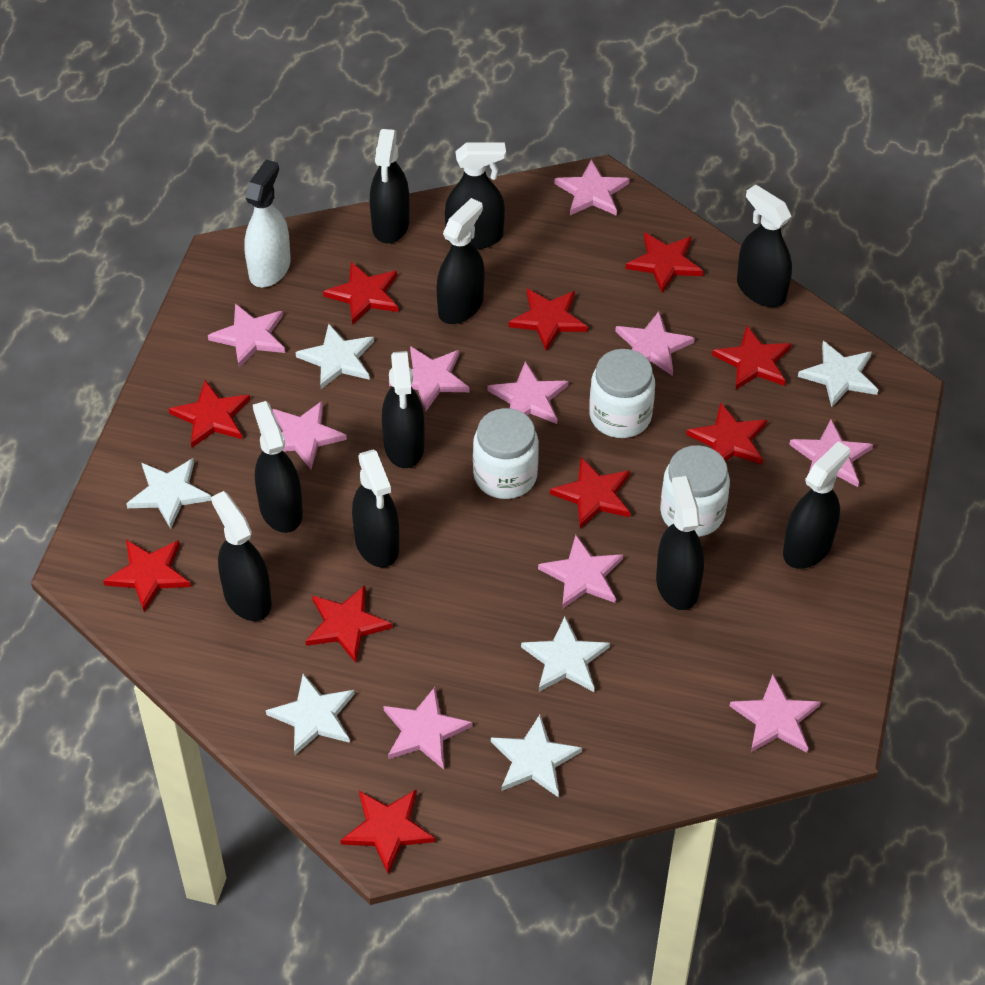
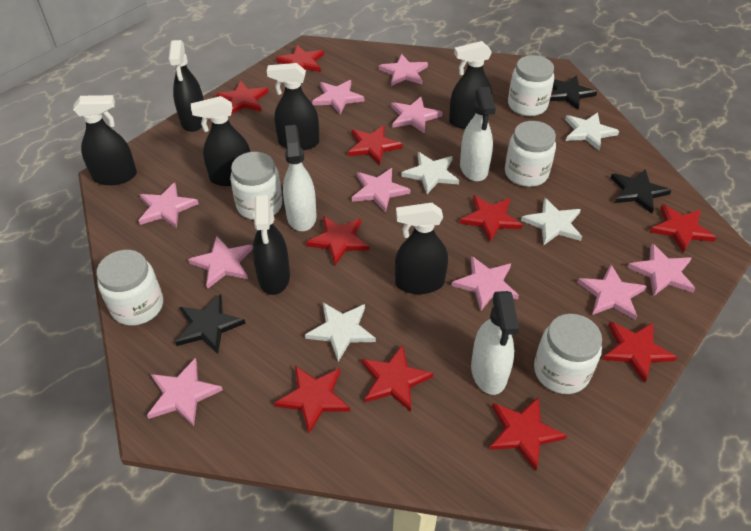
black spray bottle: 10 -> 7
black star: 0 -> 3
white jar: 3 -> 5
white spray bottle: 1 -> 3
white star: 6 -> 4

